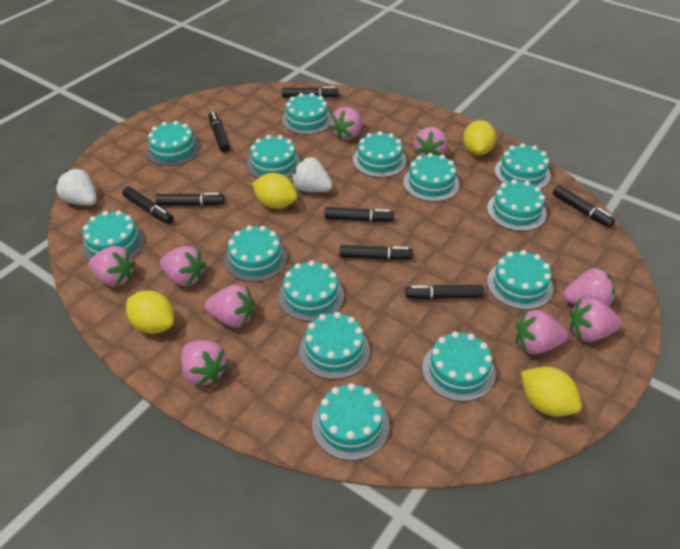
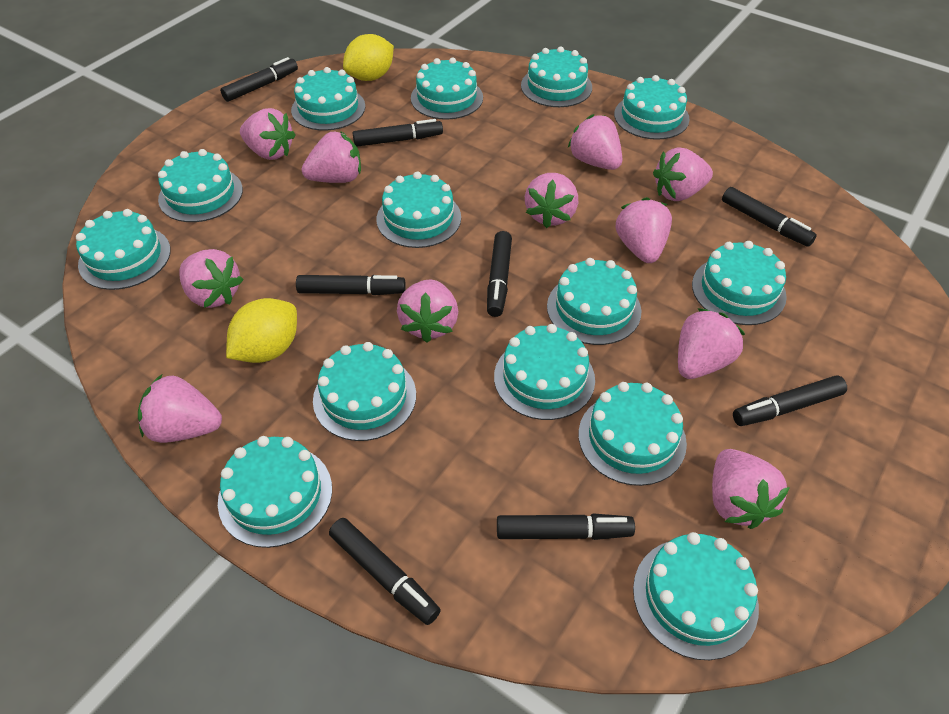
pink strawberry: 9 -> 11
white strawberry: 2 -> 0
yellow lemon: 4 -> 2

